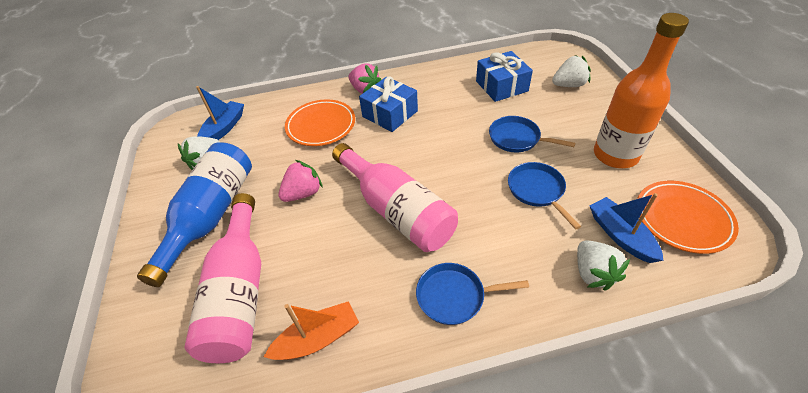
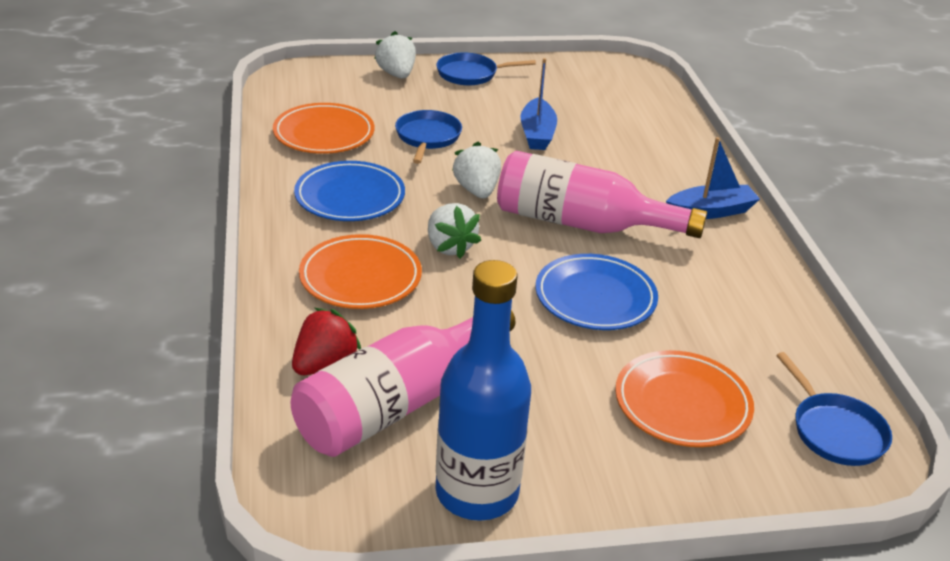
blue gift: 2 -> 0
blue plate: 0 -> 2
orange boat: 1 -> 0
orange bottle: 1 -> 0
orange plate: 2 -> 3
pink strawberry: 2 -> 0
red strawberry: 0 -> 1

